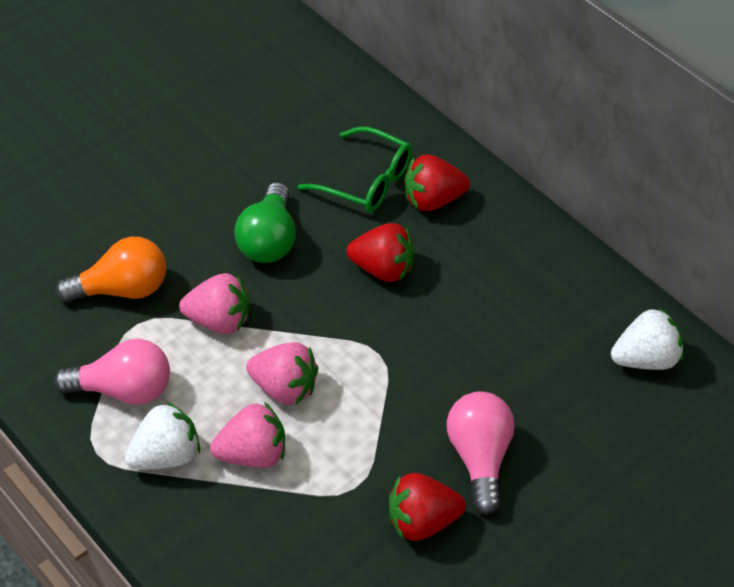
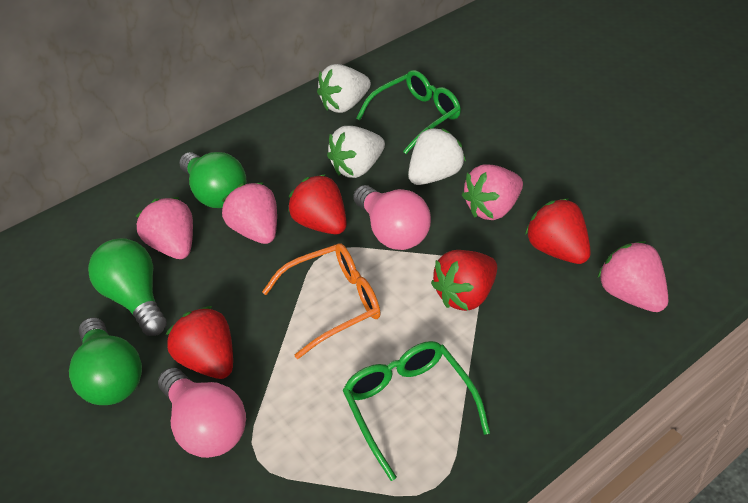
green glasses: 1 -> 2
green light bulb: 1 -> 3
orange glasses: 0 -> 1
orange light bulb: 1 -> 0
pink strawberry: 3 -> 4
red strawberry: 3 -> 4
white strawberry: 2 -> 3

